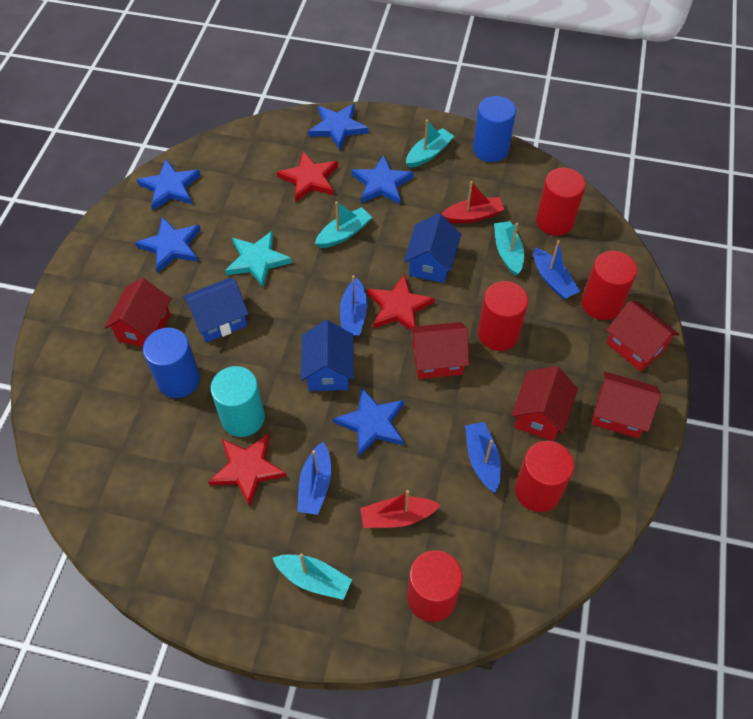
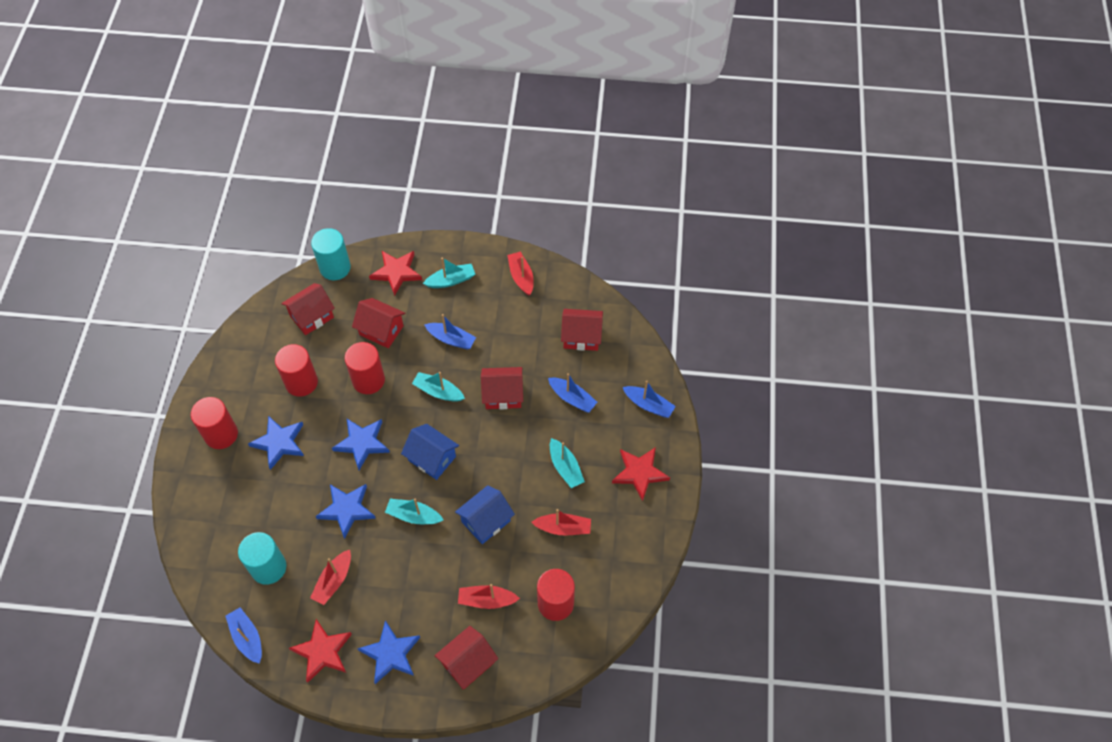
blue cylinder: 2 -> 0
blue house: 3 -> 2
blue star: 5 -> 4
red boat: 2 -> 4
red cylinder: 5 -> 4
turquoise cylinder: 1 -> 2
turquoise star: 1 -> 0

